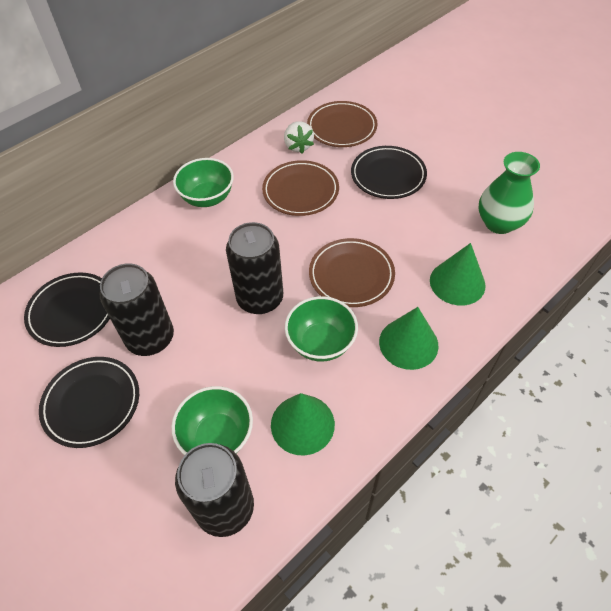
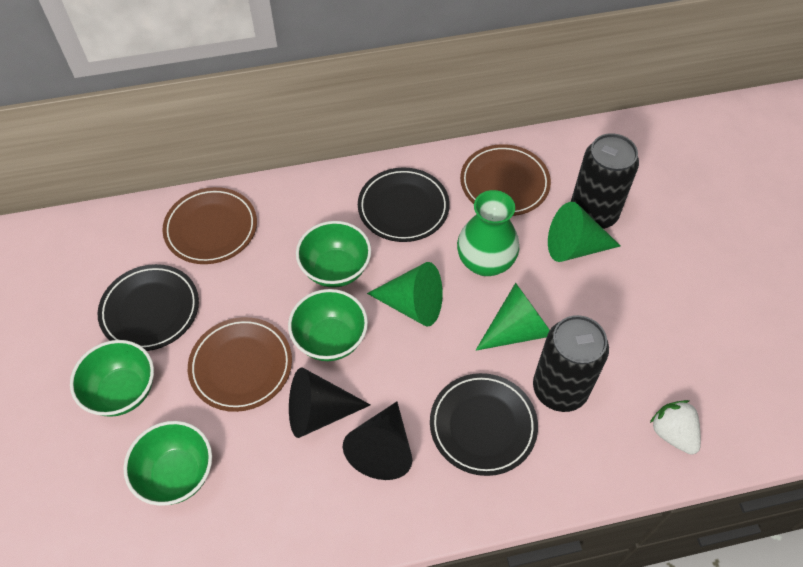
black can: 3 -> 2
black cone: 0 -> 2
green bowl: 3 -> 4

